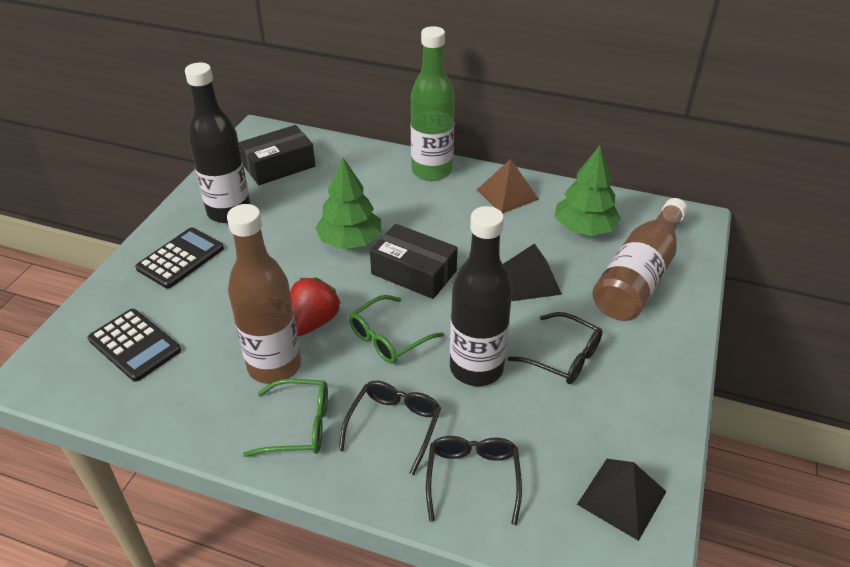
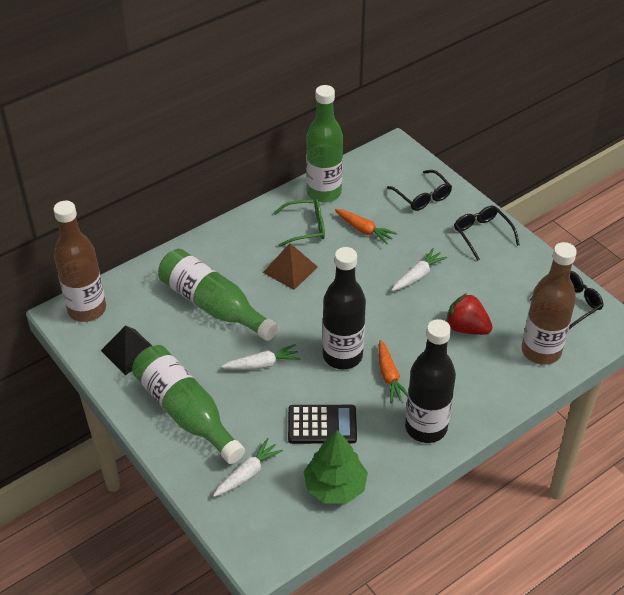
black box: 2 -> 0
black calculator: 2 -> 1
black pyramid: 2 -> 1
green bottle: 1 -> 3
green glasses: 2 -> 1
green tree: 2 -> 1
orange carrot: 0 -> 2
white carrot: 0 -> 3

